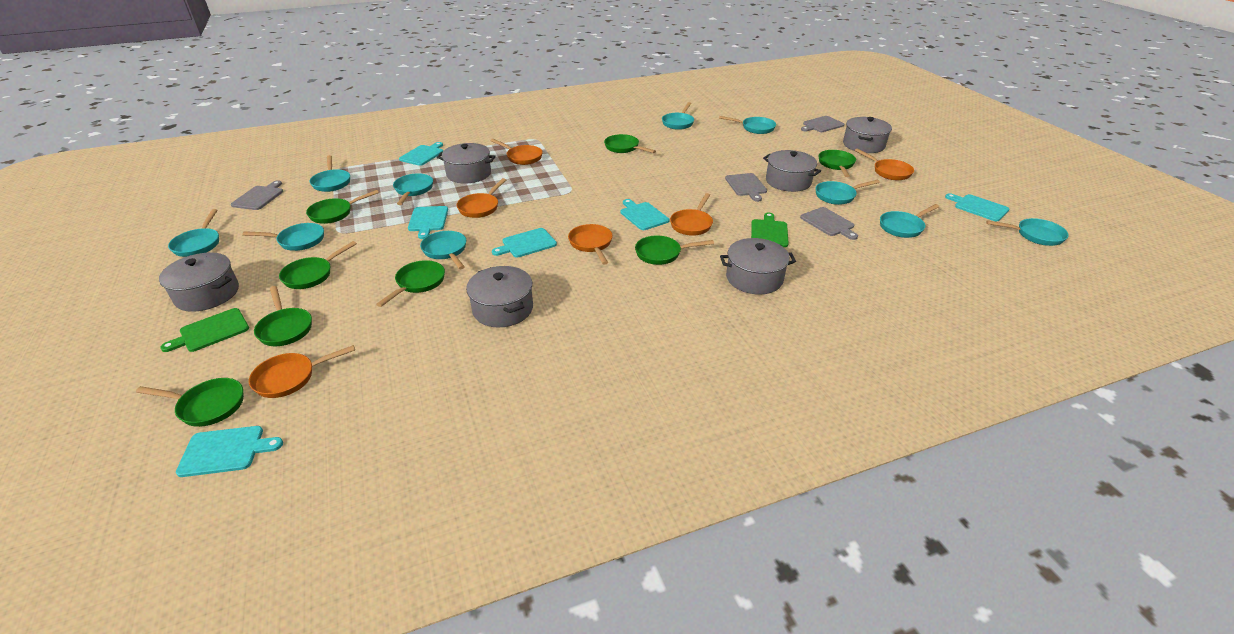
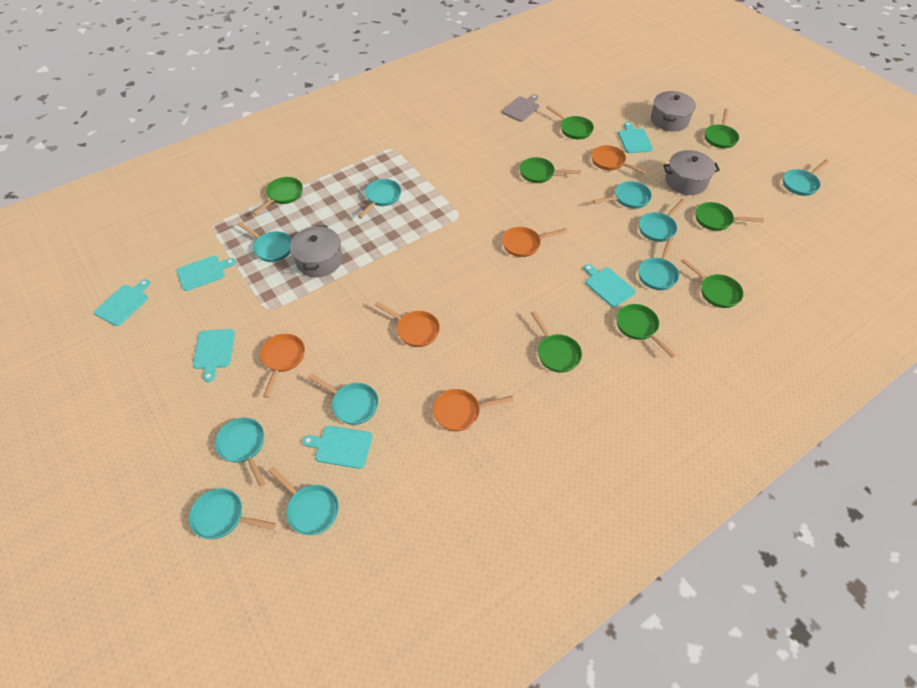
green cutting board: 2 -> 0
grey cutting board: 4 -> 1
grey pot: 6 -> 3
orange pan: 6 -> 5

